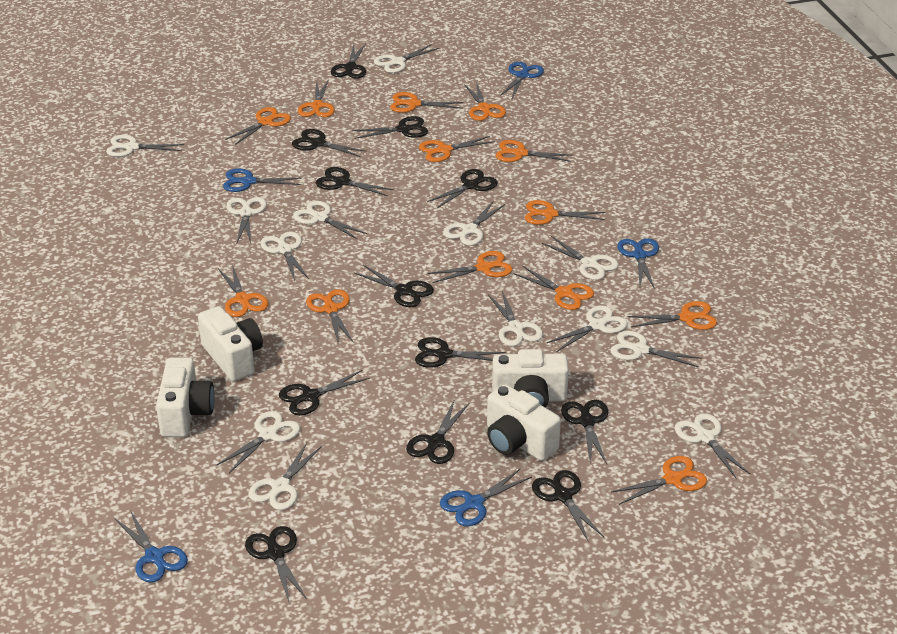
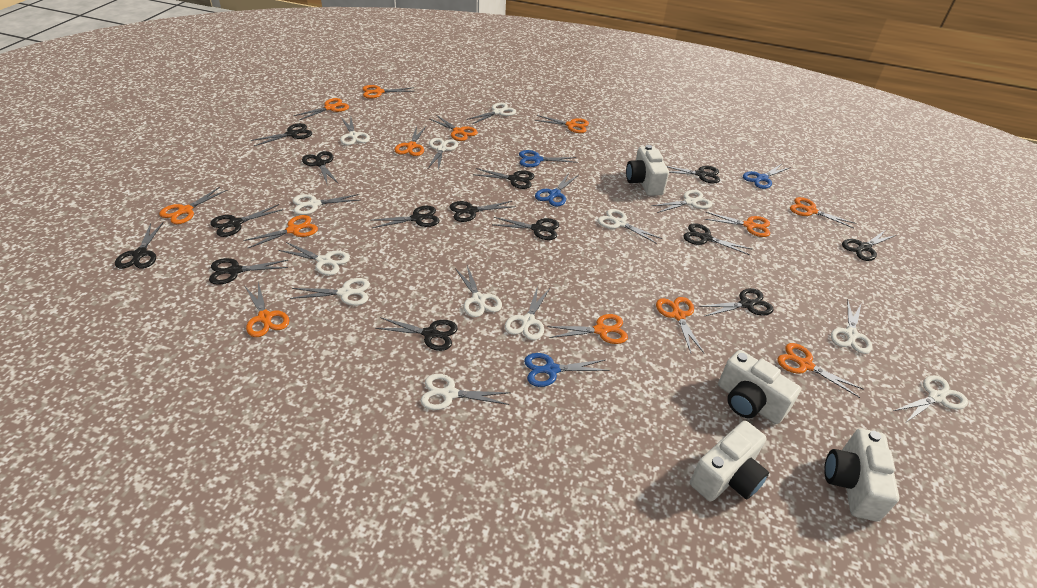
black scissors: 12 -> 14
blue scissors: 5 -> 4

